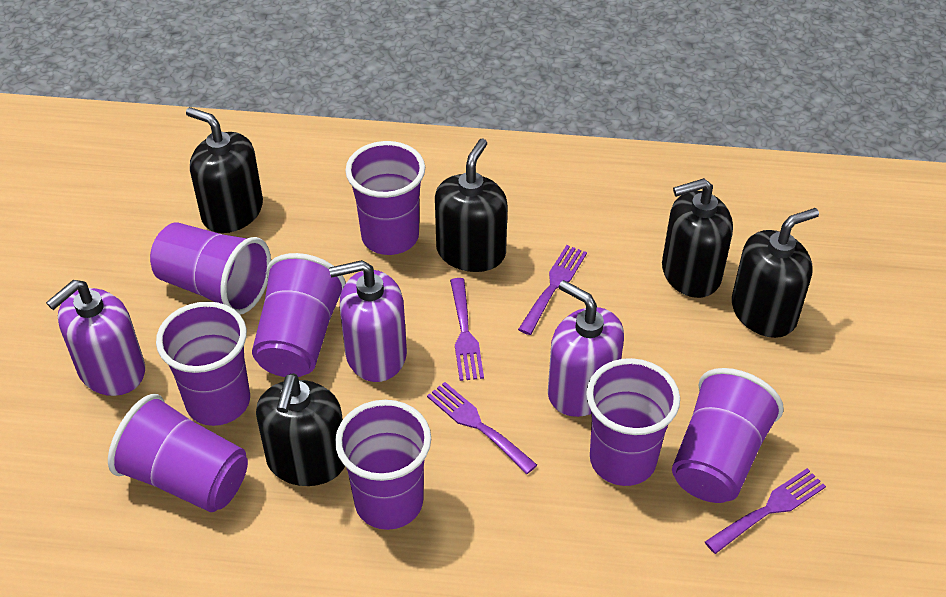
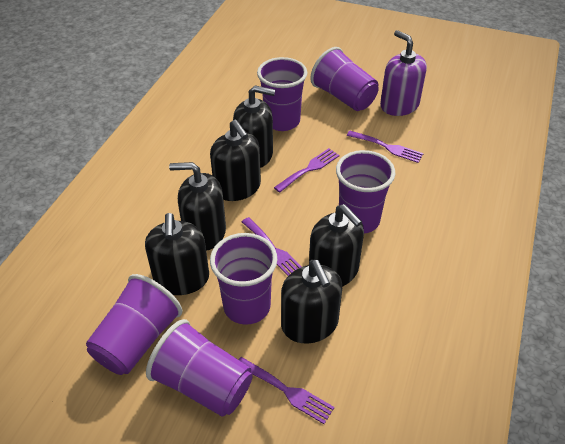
black soap dispenser: 5 -> 6
purple cup: 8 -> 6
purple soap dispenser: 3 -> 1

